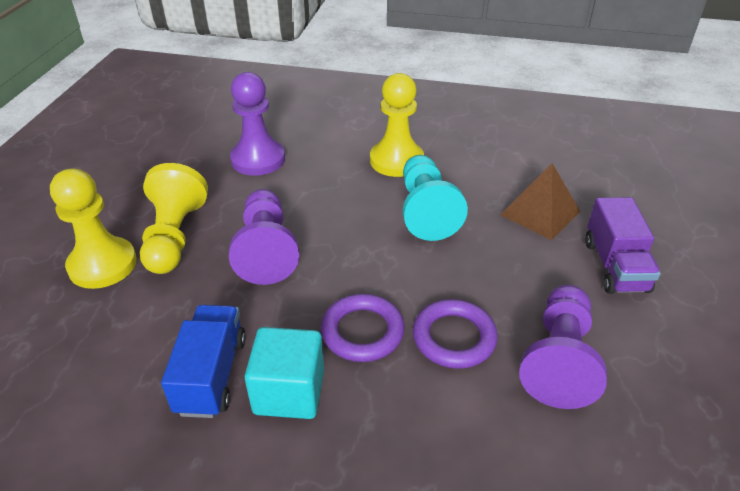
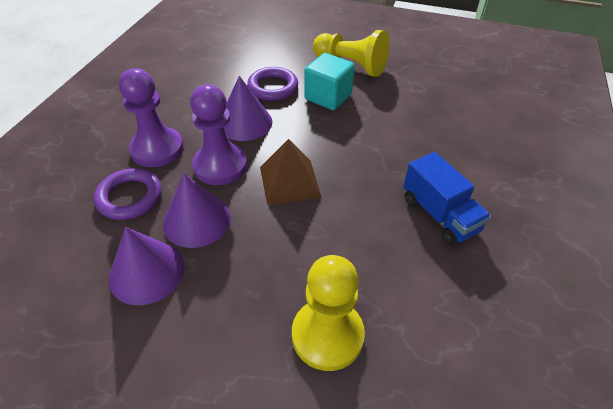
purple cone: 0 -> 3
purple pawn: 3 -> 2
purple truck: 1 -> 0
turquoise pawn: 1 -> 0
yellow pawn: 3 -> 2

